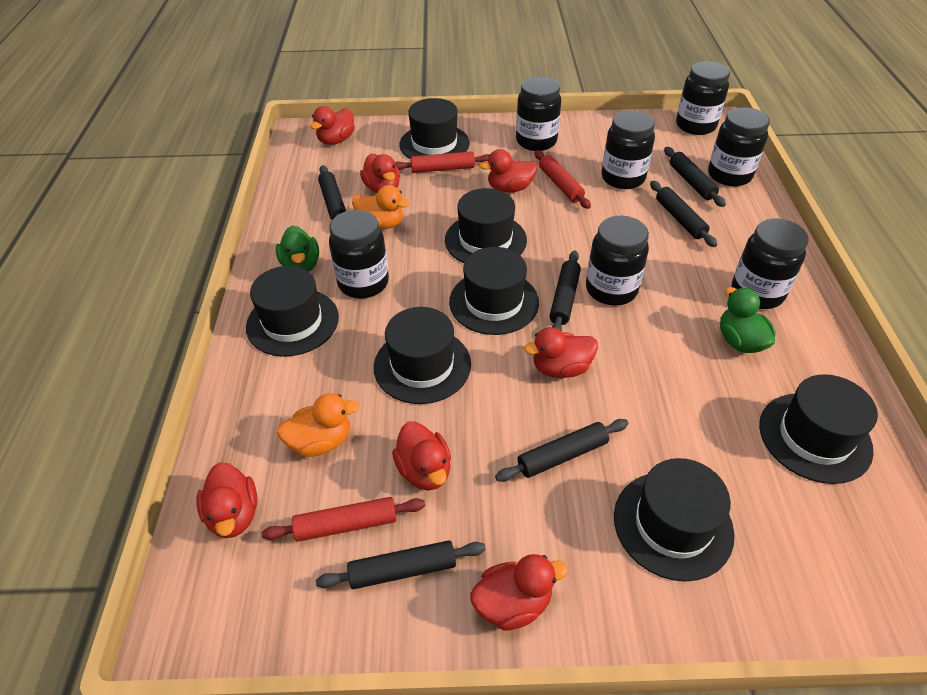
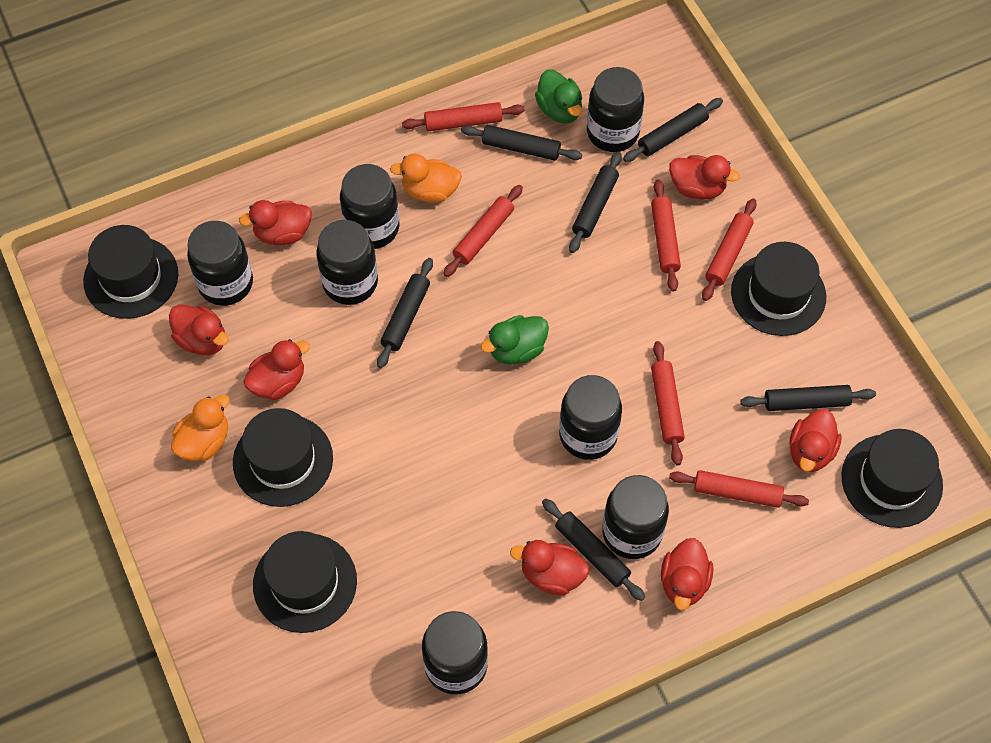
black hat: 7 -> 5
red rolling pin: 3 -> 6

